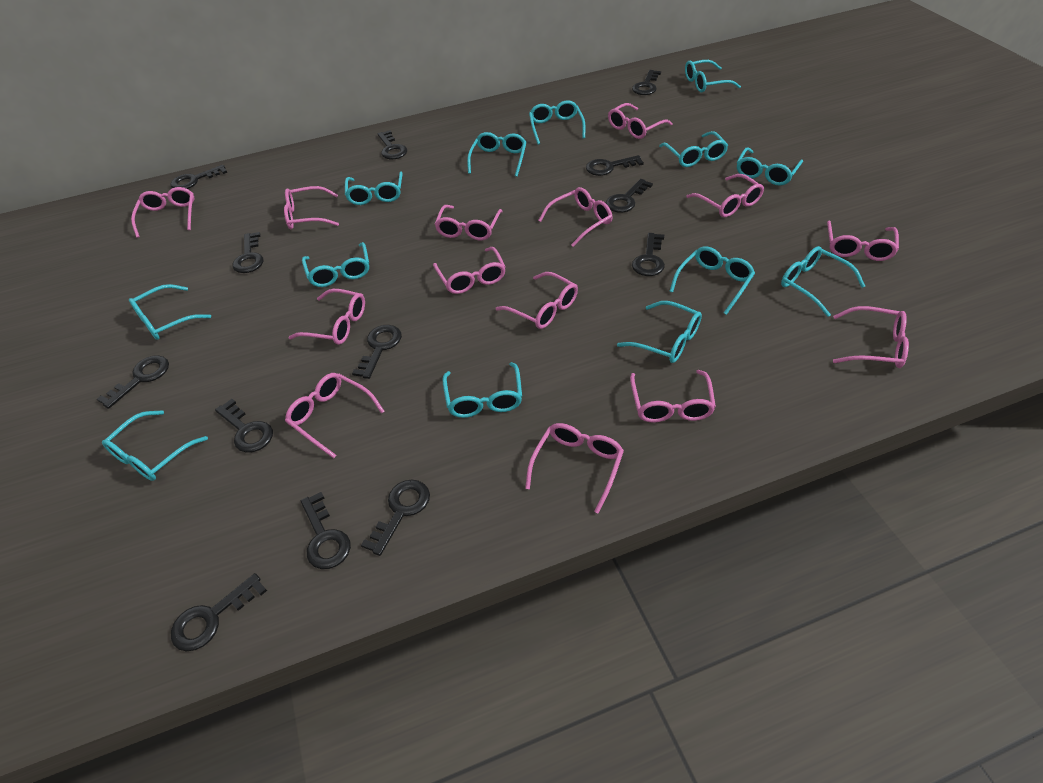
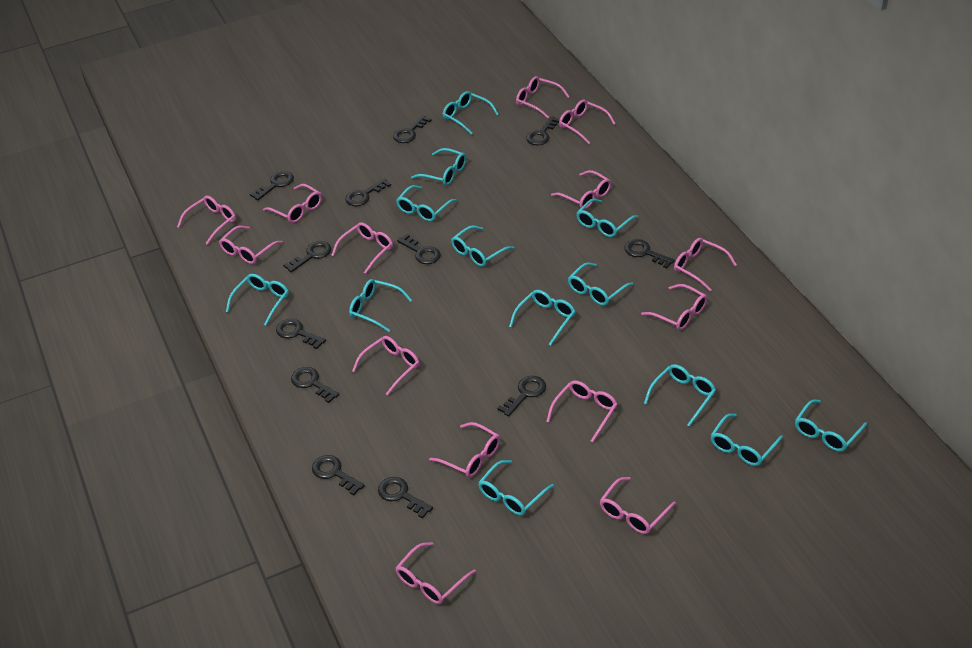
black key: 13 -> 12

